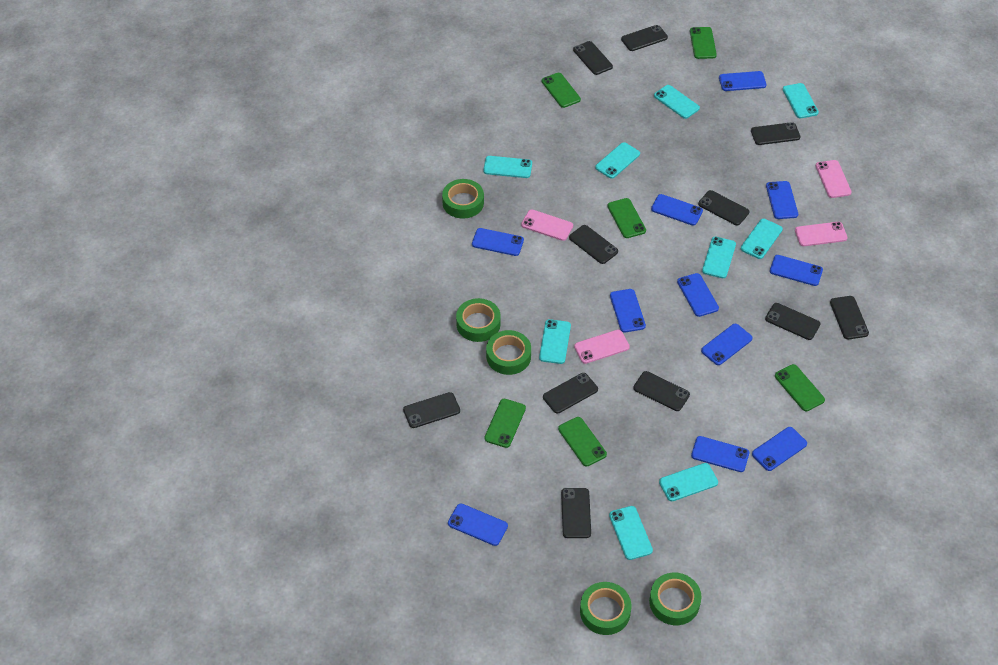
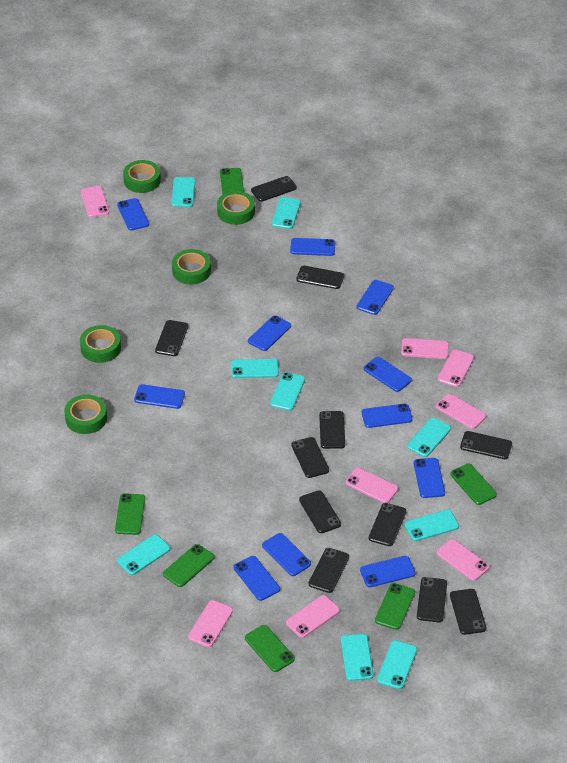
pink phone: 4 -> 8

